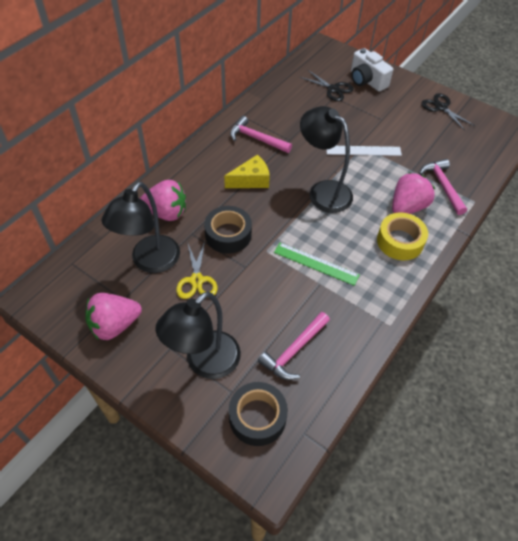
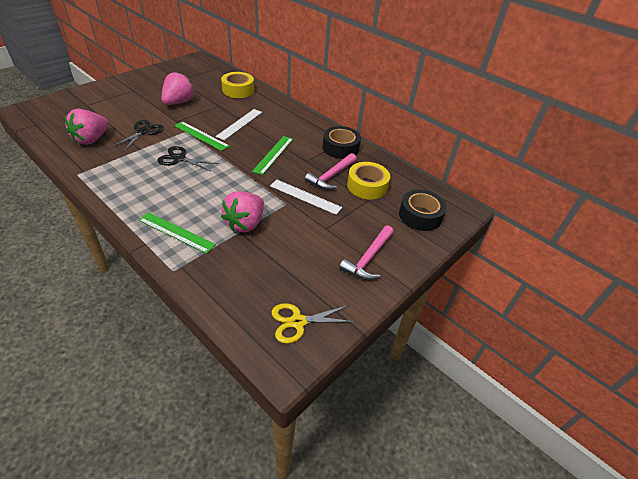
black lamp: 3 -> 0
green ruler: 1 -> 3
pink hammer: 3 -> 2
white camera: 1 -> 0
white ruler: 1 -> 2
yellow cheese: 1 -> 0
yellow tape: 1 -> 2

